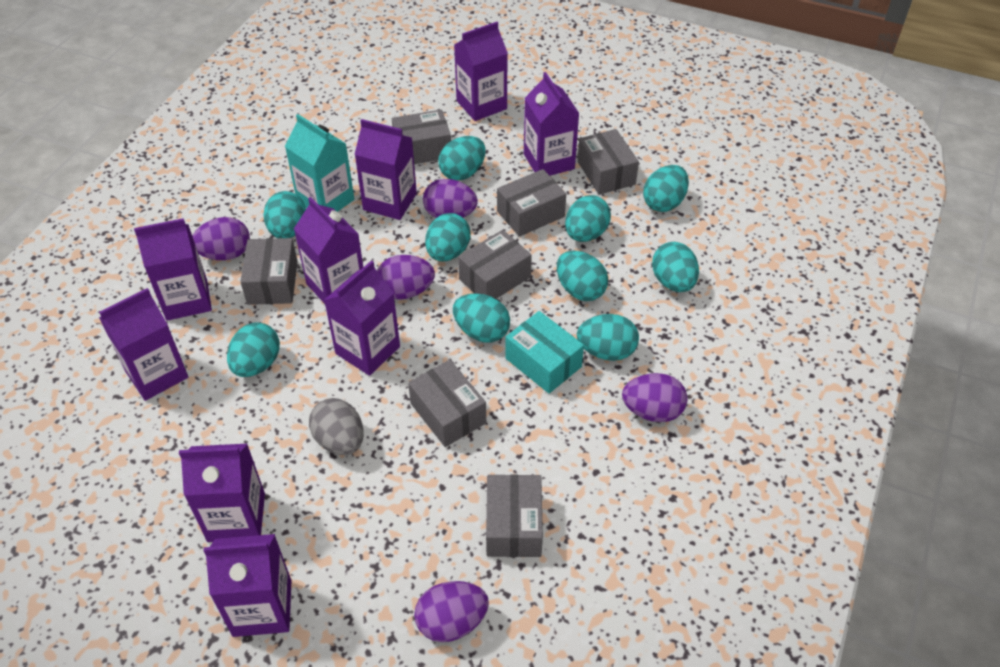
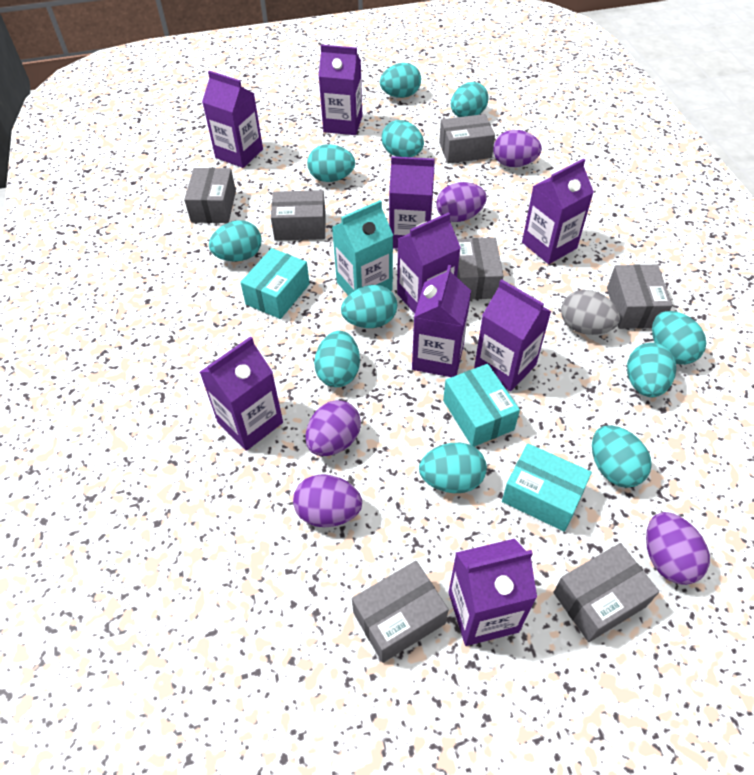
turquoise box: 1 -> 3
turquoise egg: 10 -> 11

